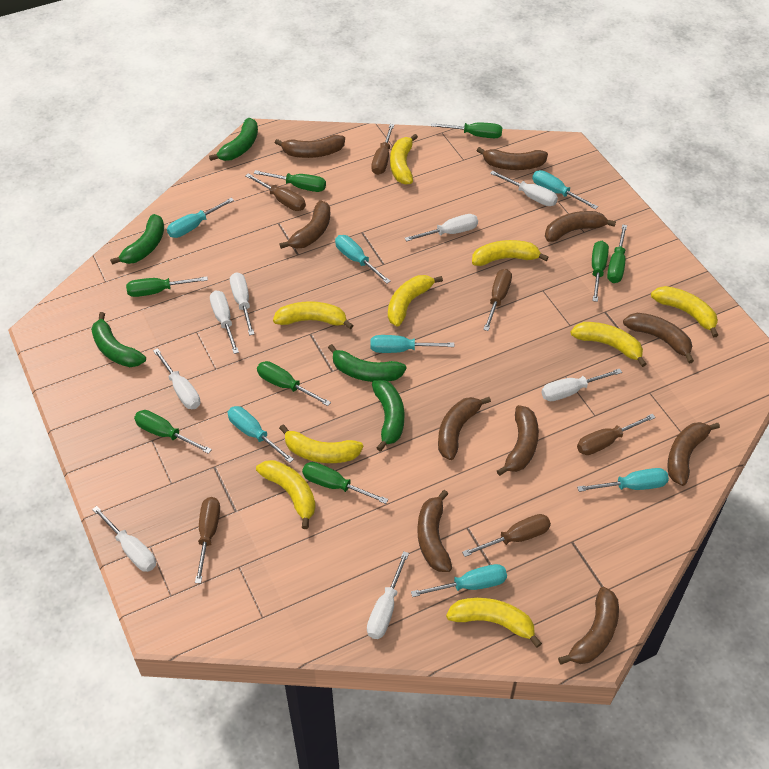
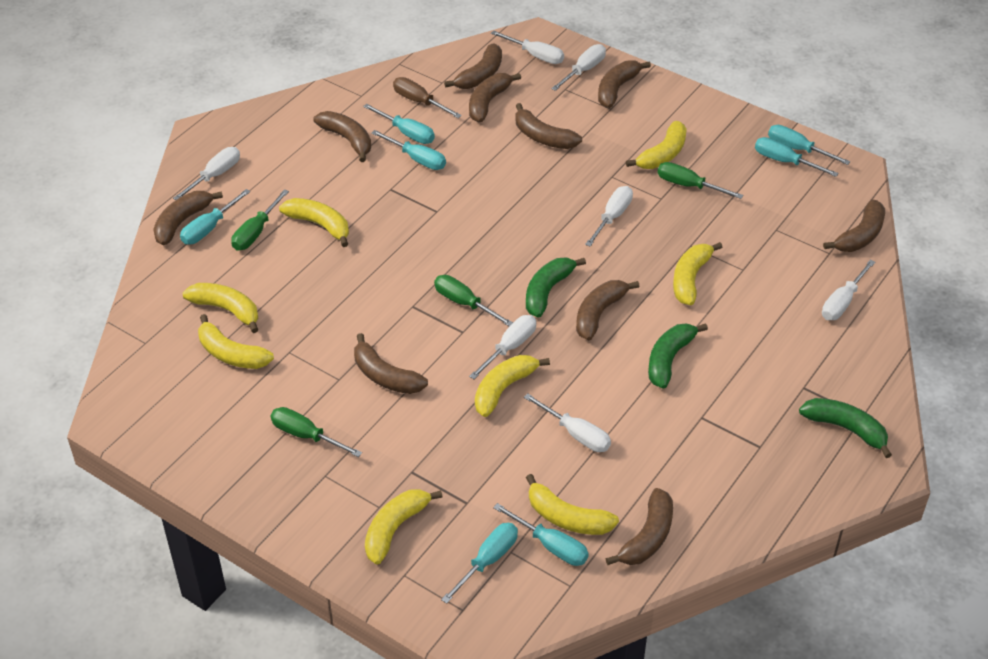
brown screwdriver: 6 -> 1
green banana: 5 -> 3
green screwdriver: 8 -> 4
white screwdriver: 8 -> 7
yellow banana: 9 -> 8

